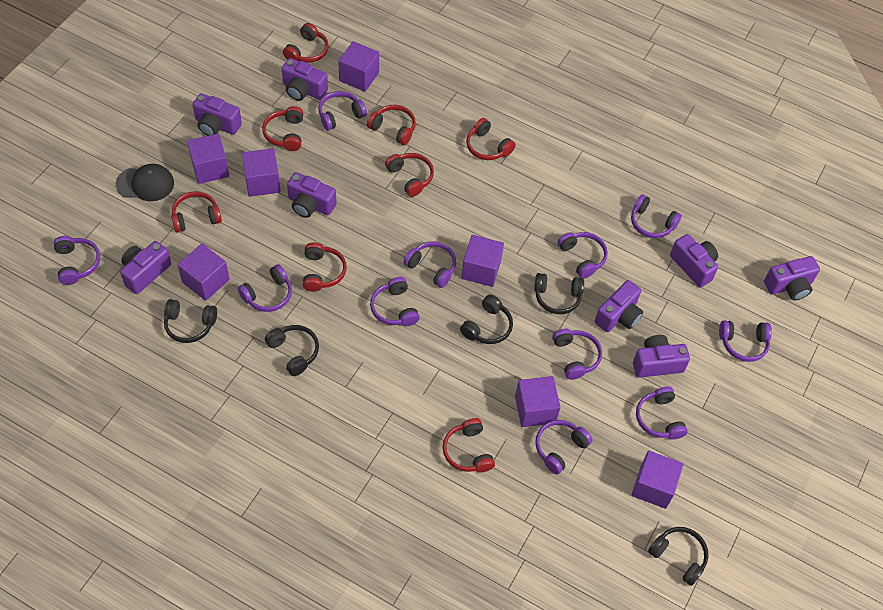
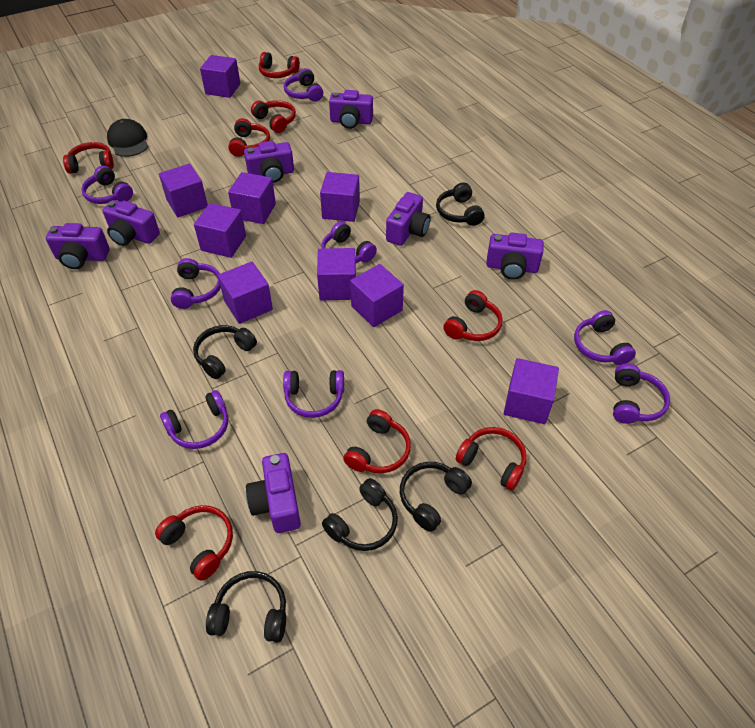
purple camera: 8 -> 7
purple cube: 7 -> 9
purple headphones: 11 -> 8

